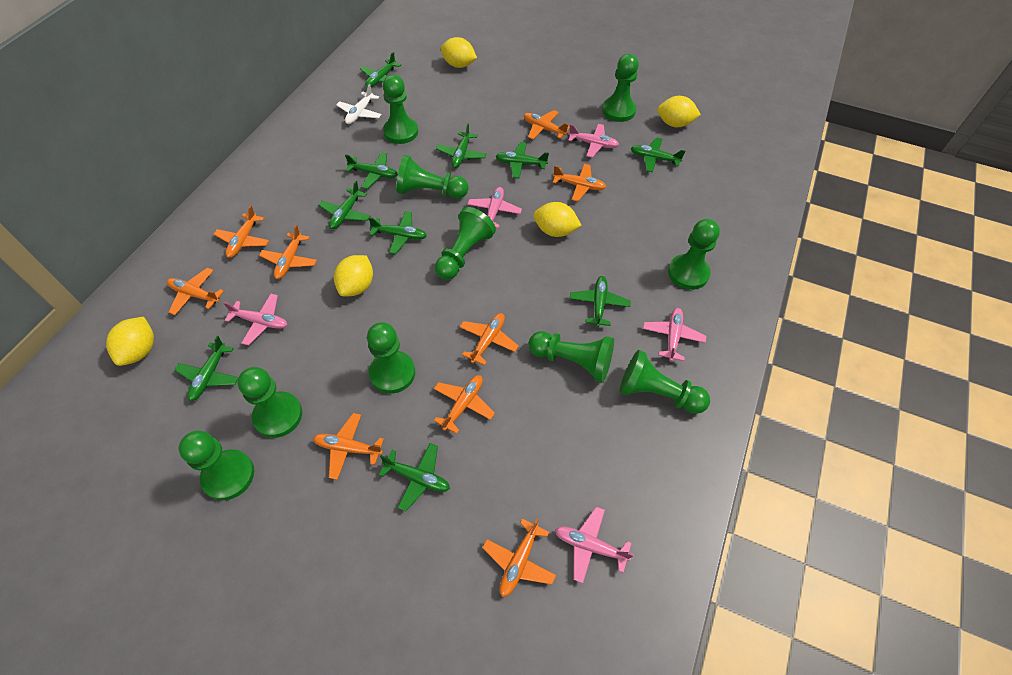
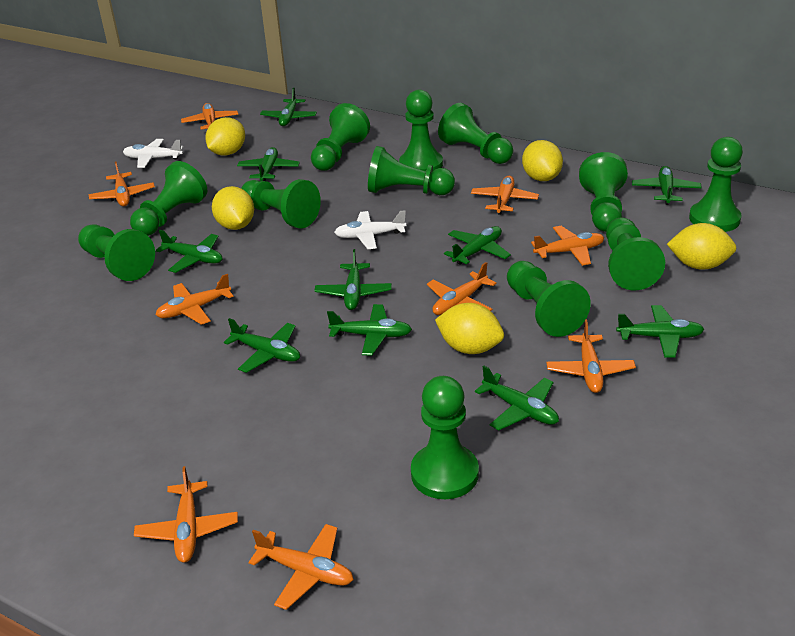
green pawn: 10 -> 12
pink plane: 5 -> 0
white plane: 1 -> 2

